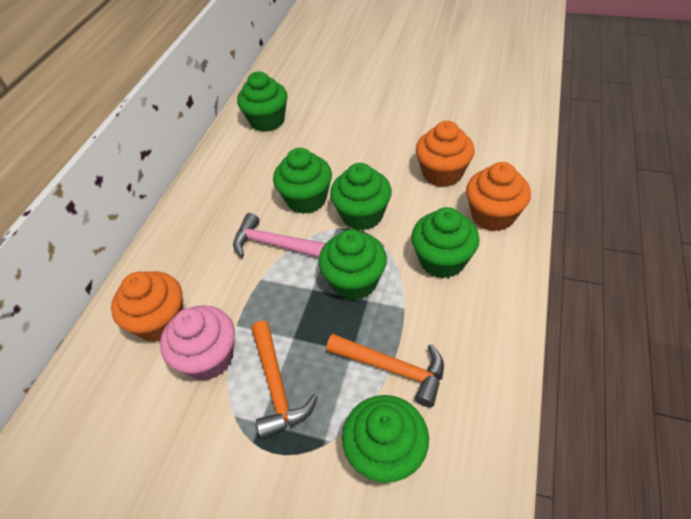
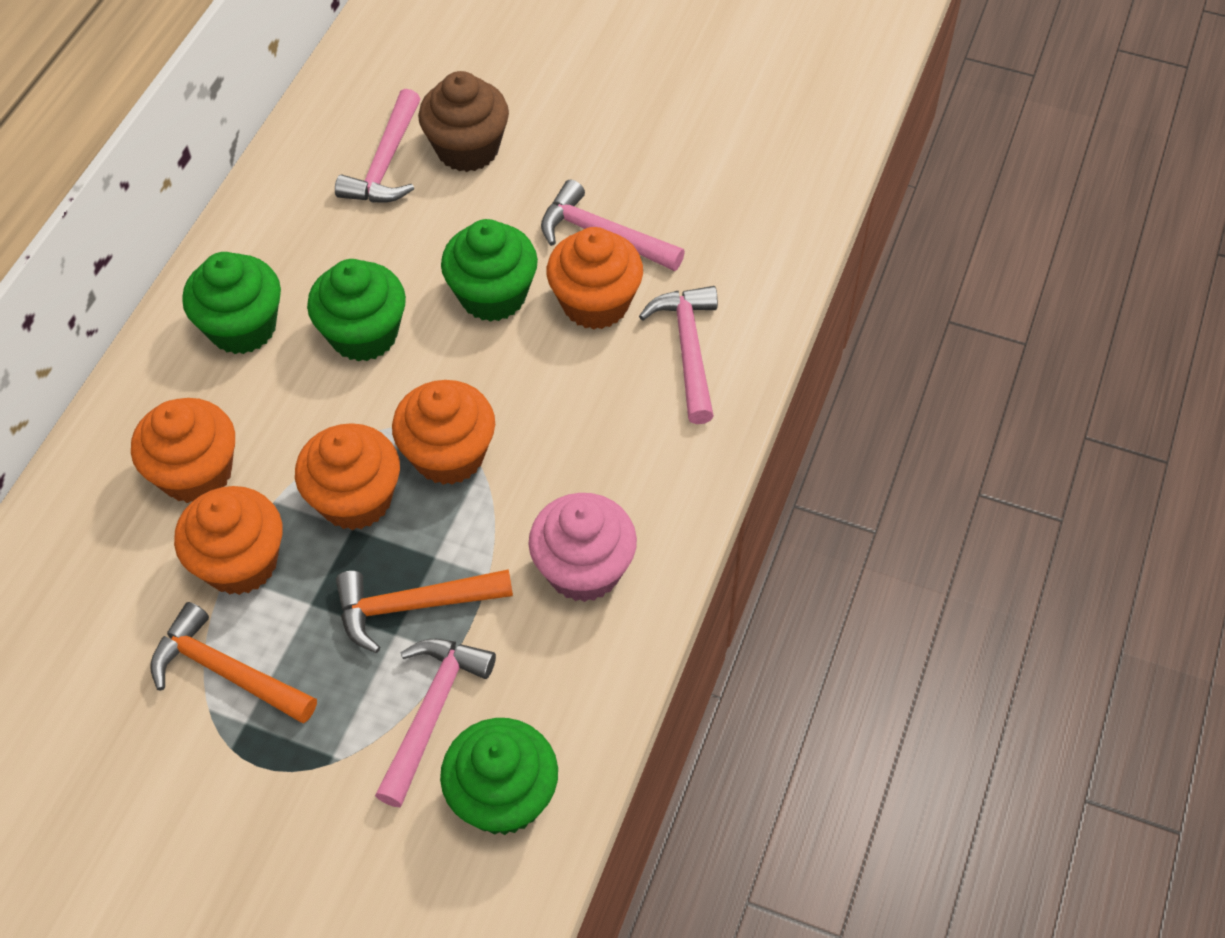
brown cupcake: 0 -> 1
green cupcake: 6 -> 4
orange cupcake: 3 -> 5
pink hammer: 1 -> 4

